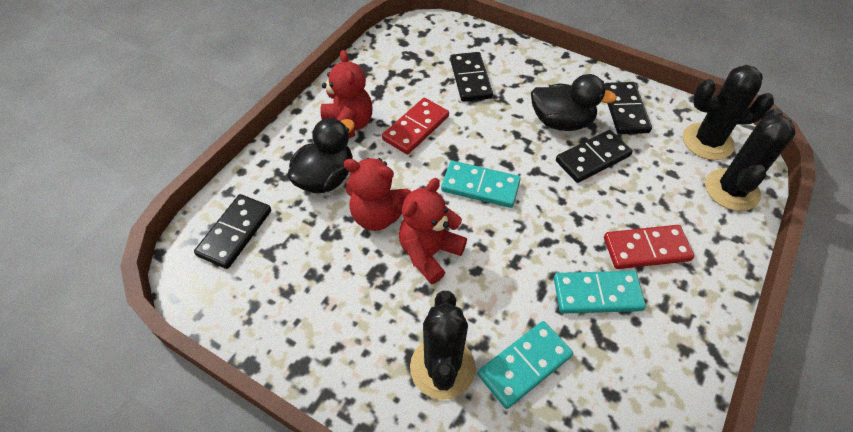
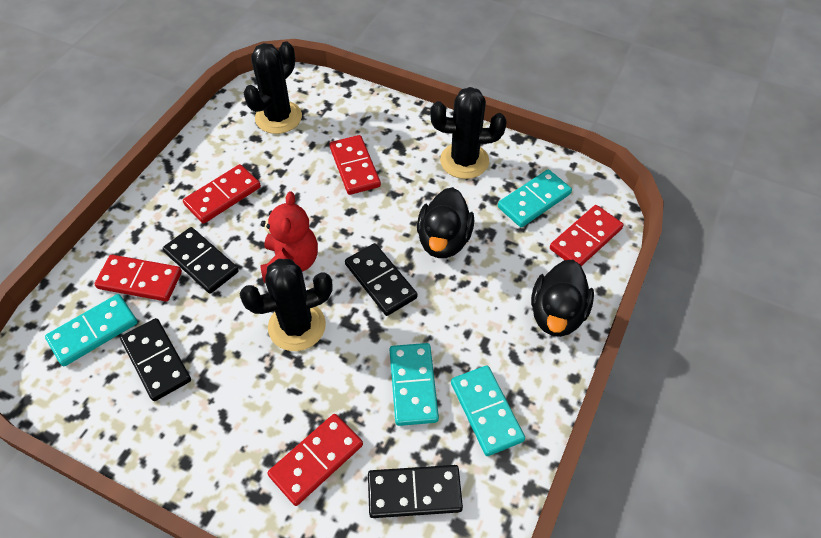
red domino: 2 -> 5
red teddy bear: 3 -> 1
turquoise domino: 3 -> 4

